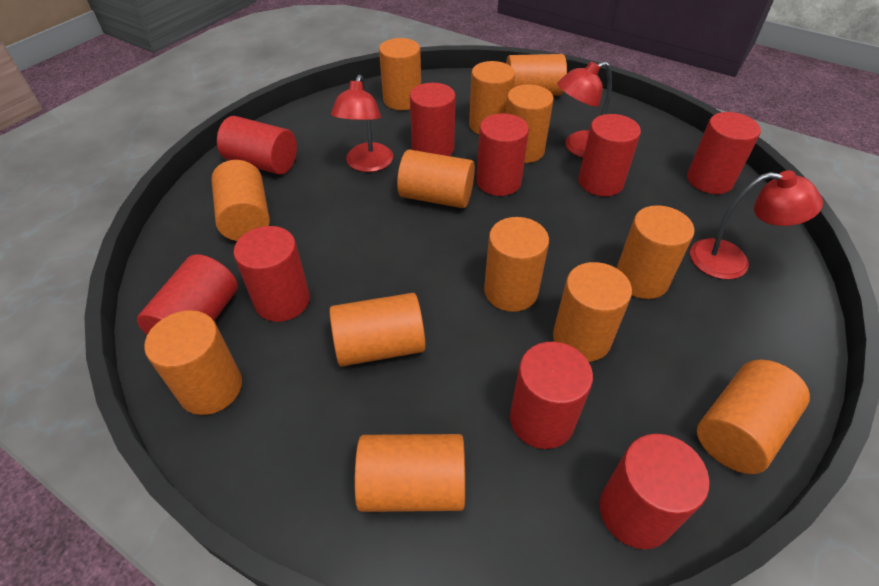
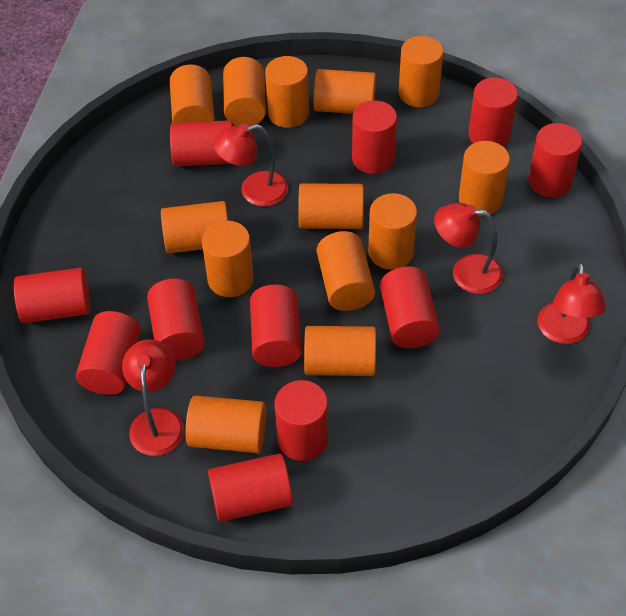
red cylinder: 9 -> 11
red lamp: 3 -> 4

